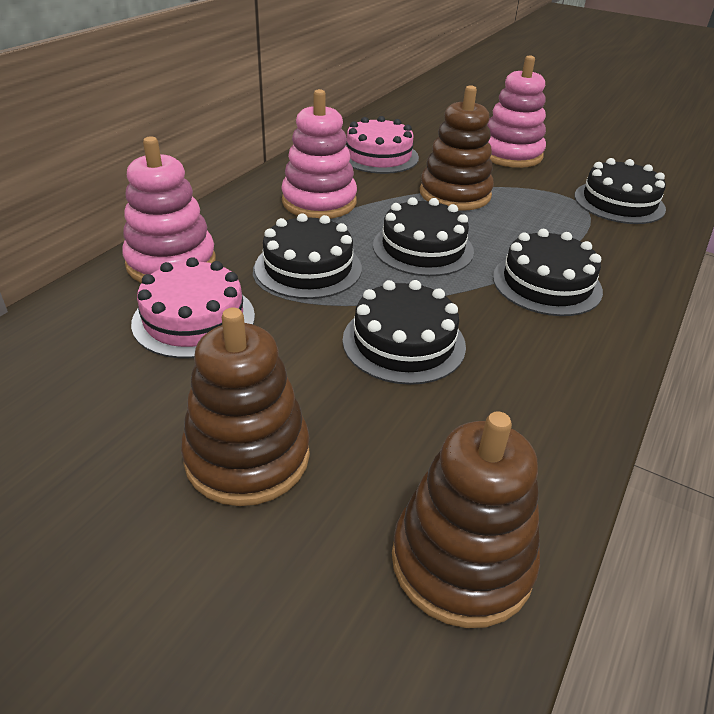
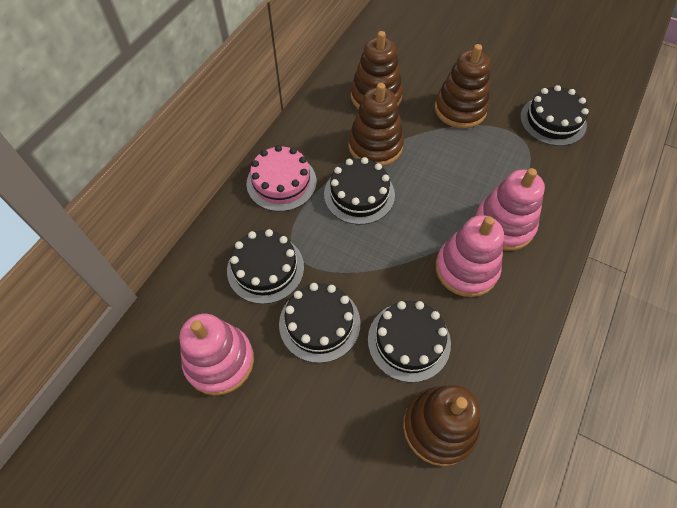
brown stacking toy: 3 -> 4
pink cake: 2 -> 1

